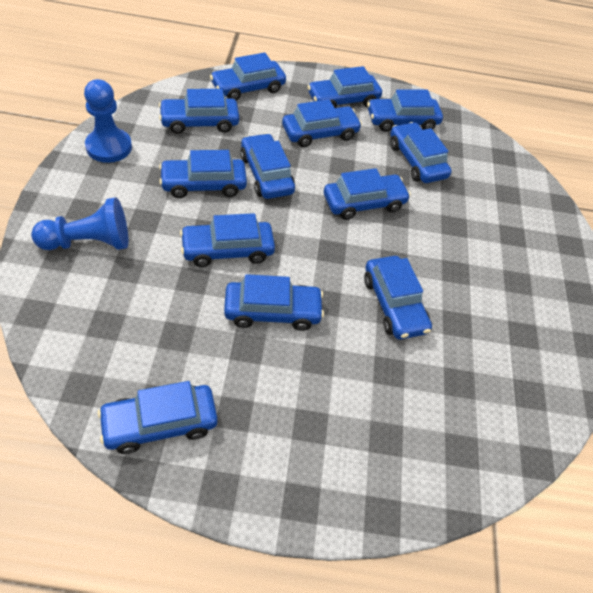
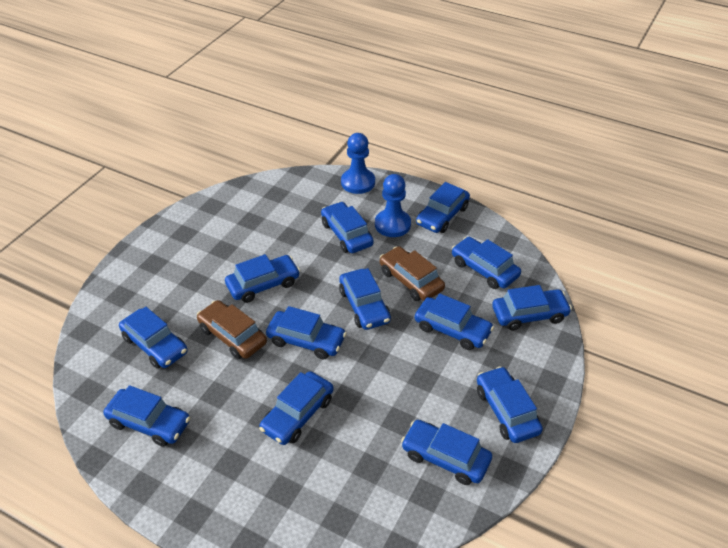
brown car: 0 -> 2

